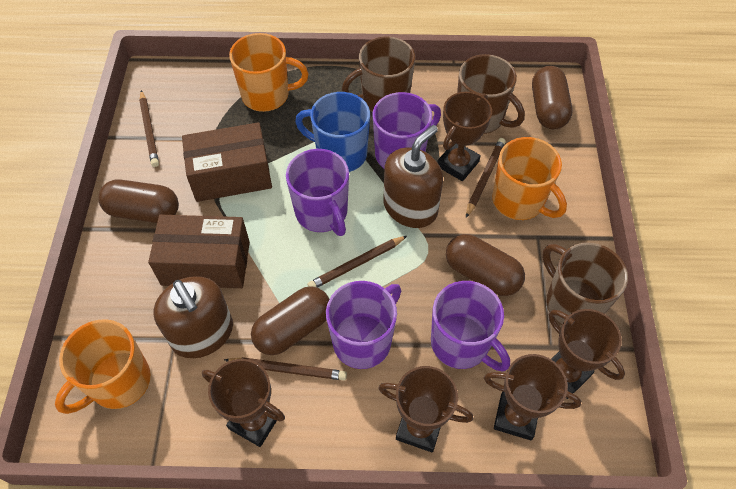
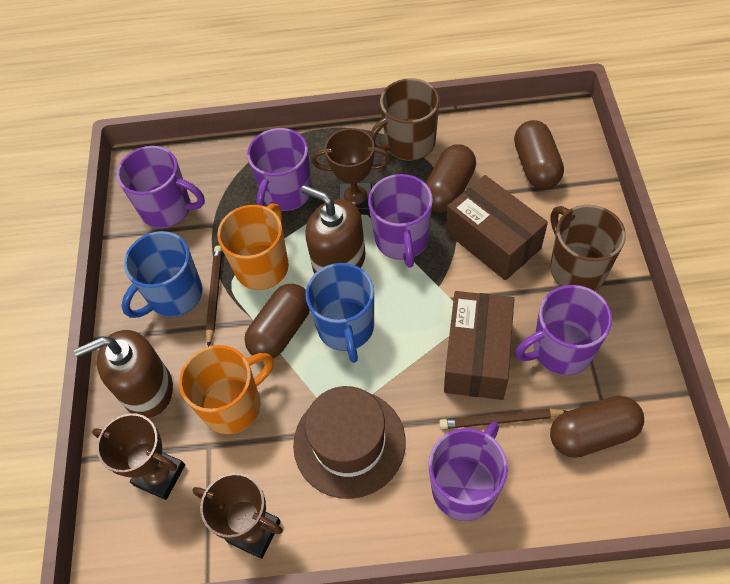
blue mug: 1 -> 2
brown hat: 0 -> 1
brown mug: 3 -> 2
brown pencil: 4 -> 2
brown trophy: 5 -> 3
orange mug: 3 -> 2
purple mug: 4 -> 5

